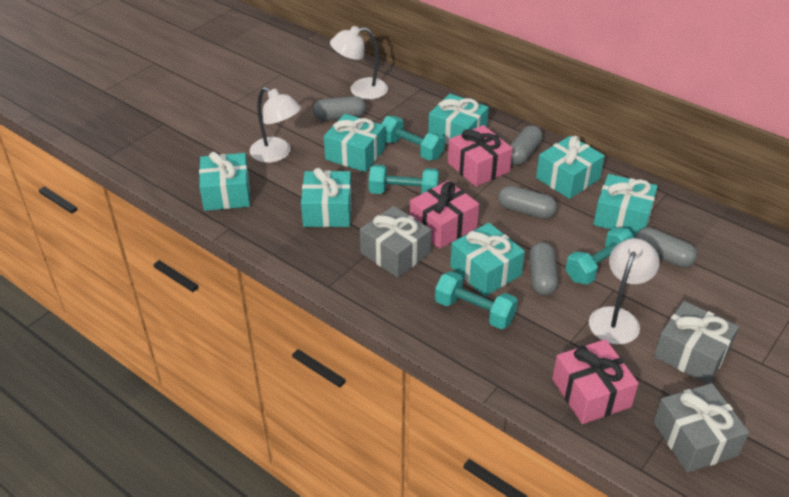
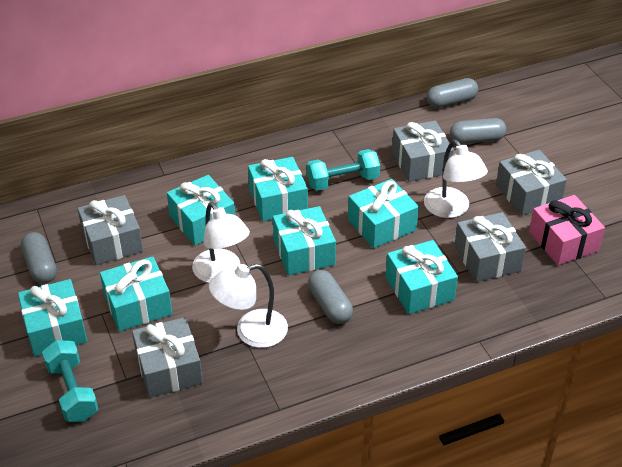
grey capsule: 5 -> 4
grey gift: 3 -> 5
pink gift: 3 -> 1
turquoise dumbbell: 4 -> 2

